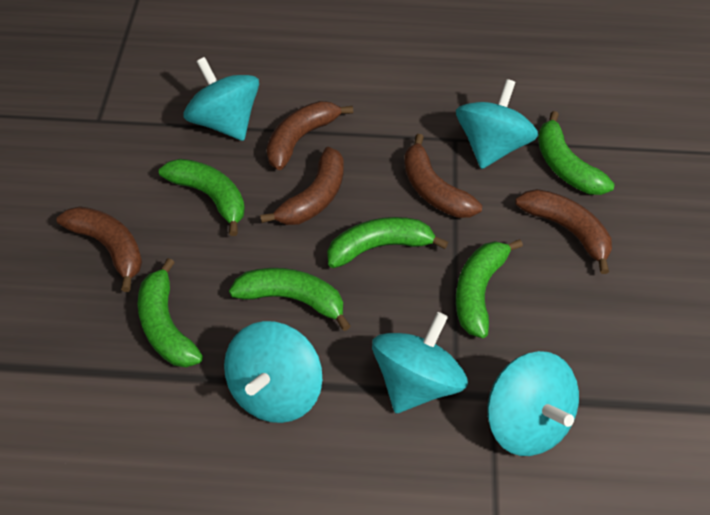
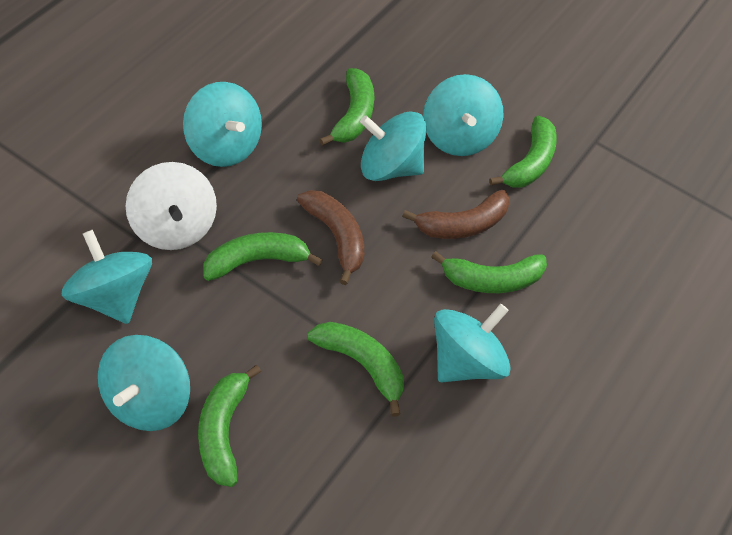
brown banana: 5 -> 2
turquoise spinning top: 5 -> 6
white spinning top: 0 -> 1

